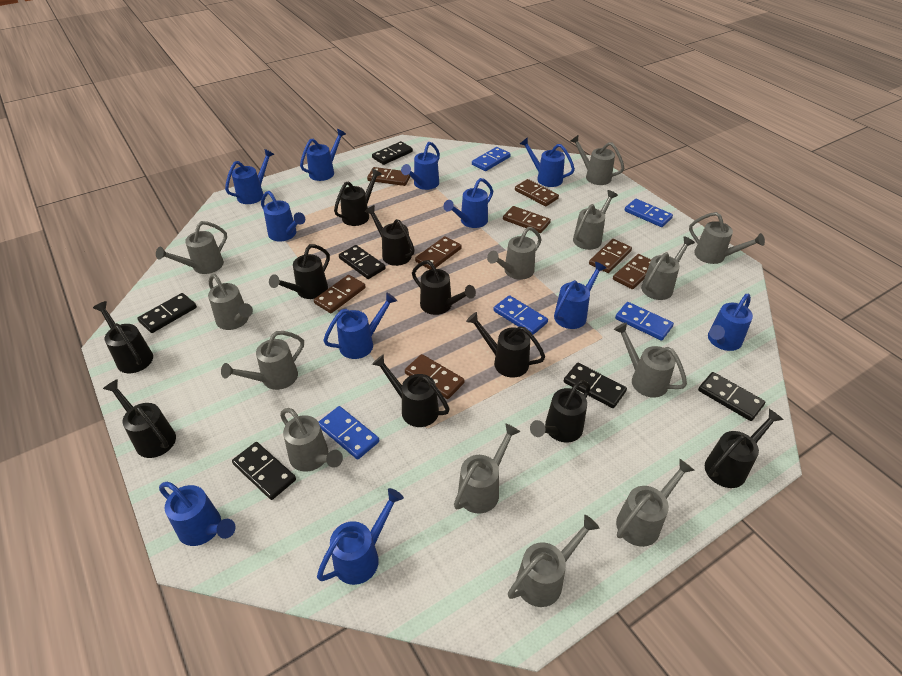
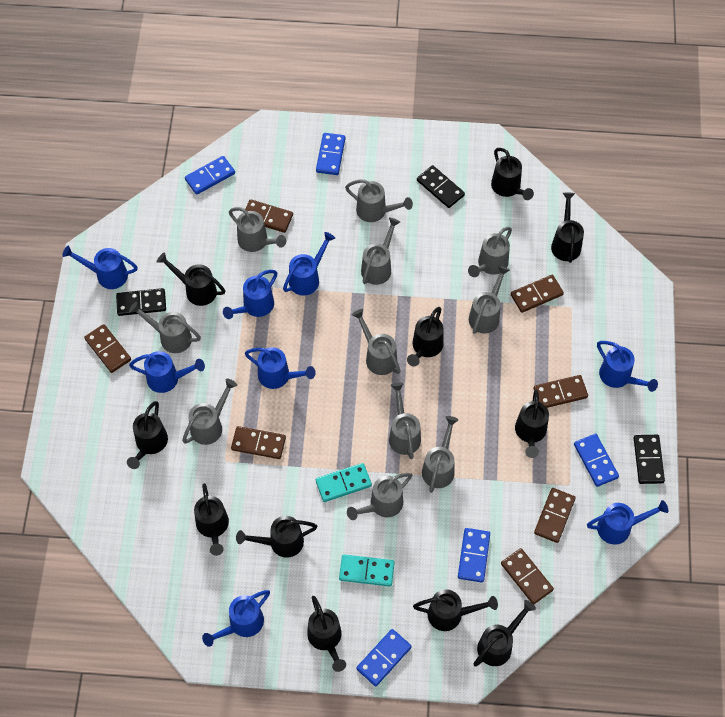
black domino: 6 -> 3
black watering can: 10 -> 11
blue watering can: 11 -> 8
brown domino: 8 -> 7
grey watering can: 13 -> 11
turquoise domino: 0 -> 2

